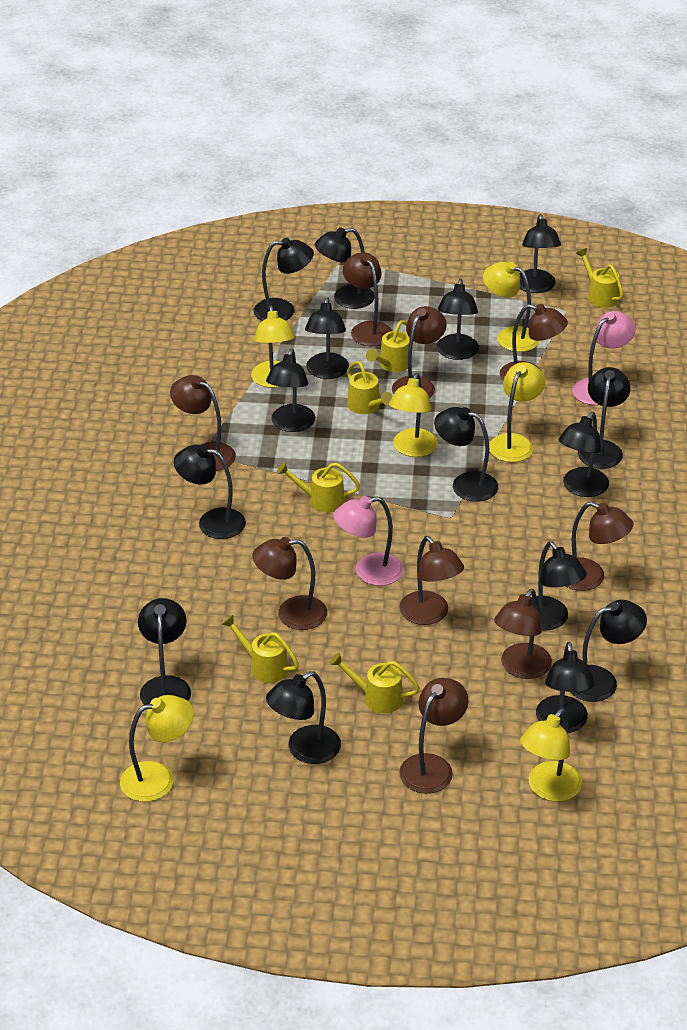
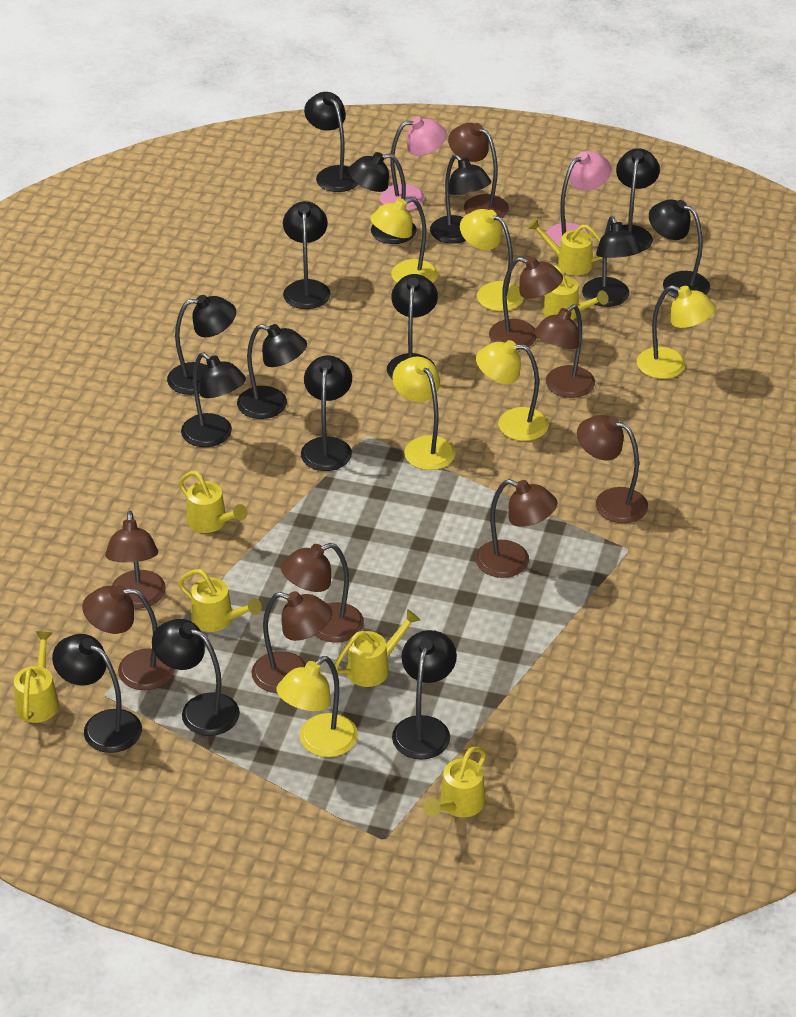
yellow watering can: 6 -> 7

